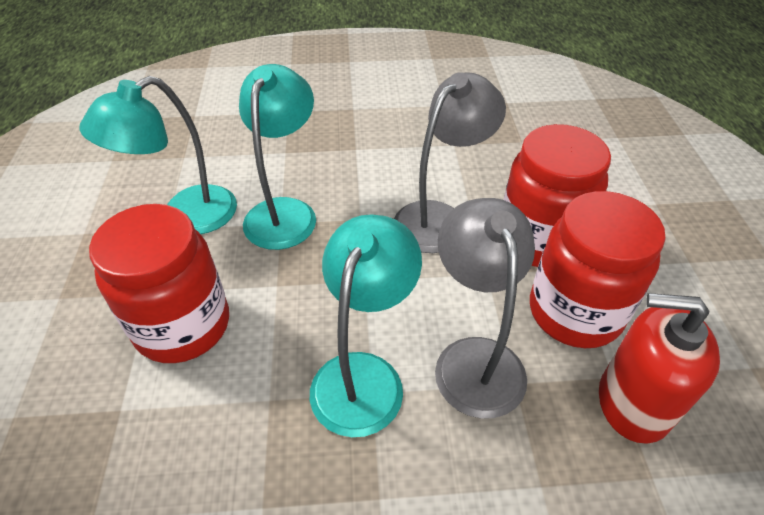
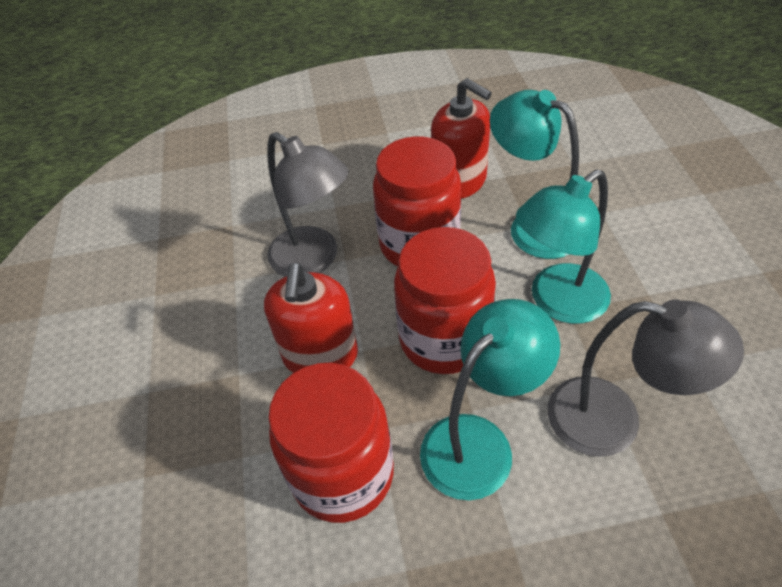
red soap dispenser: 1 -> 2

